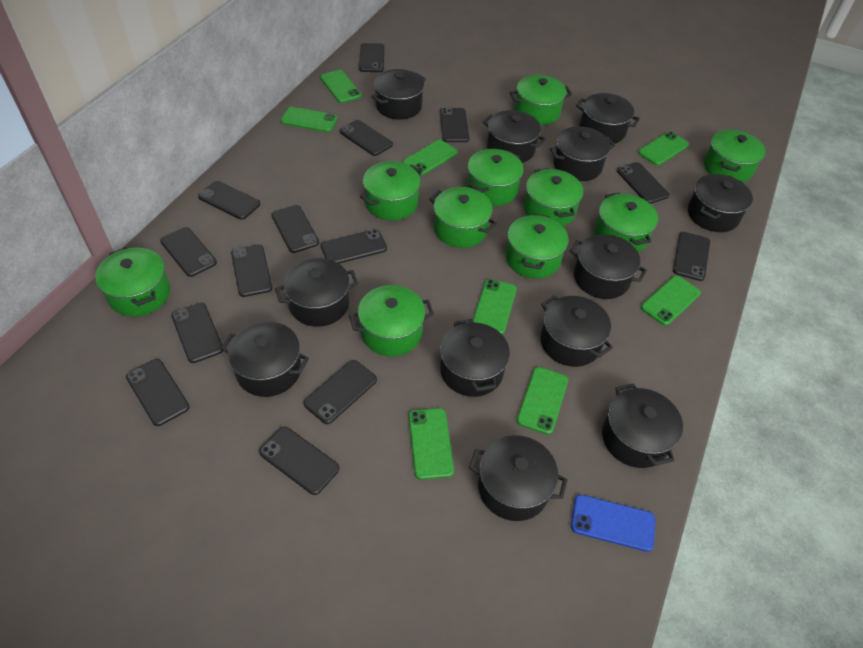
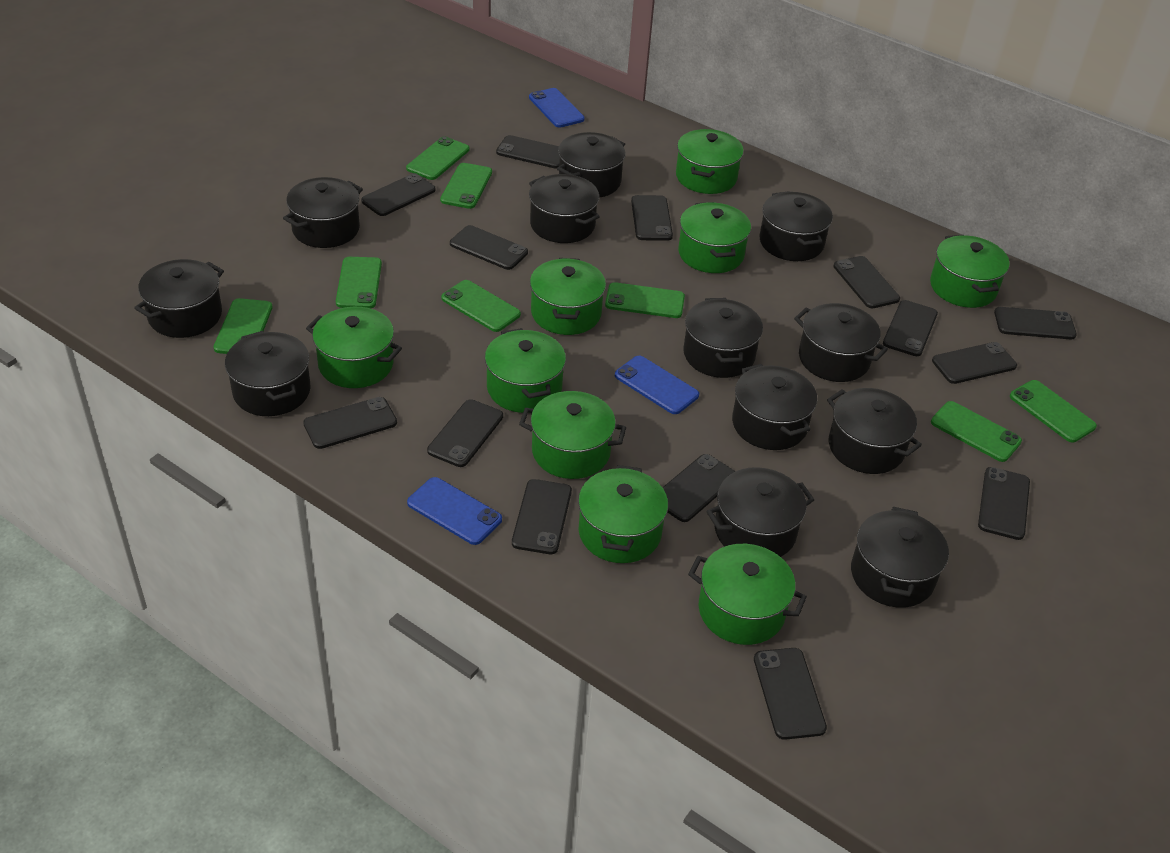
blue phone: 1 -> 3
green pot: 10 -> 9

